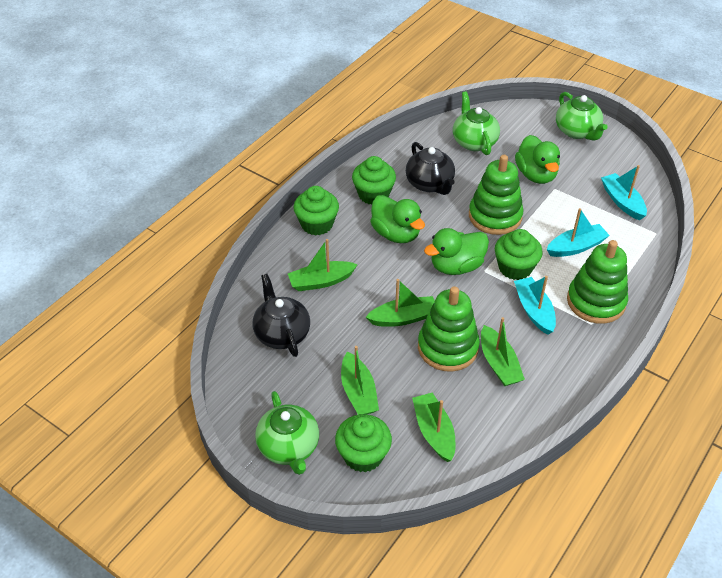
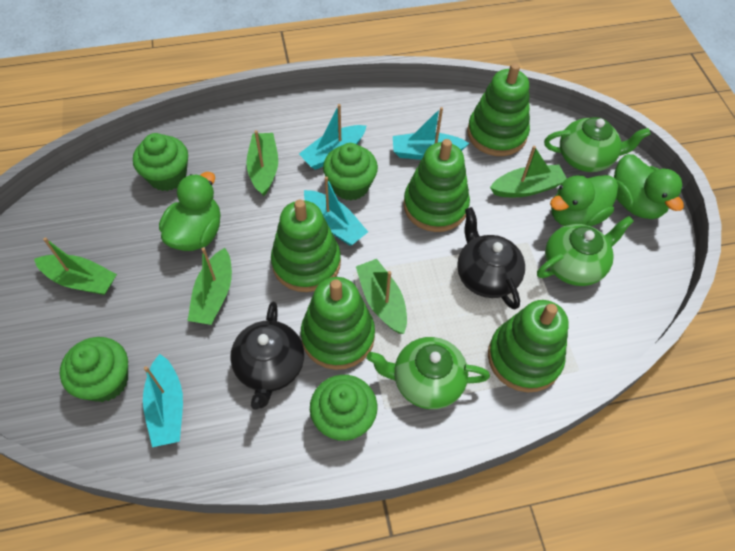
green stacking toy: 3 -> 5
turquoise boat: 3 -> 4

